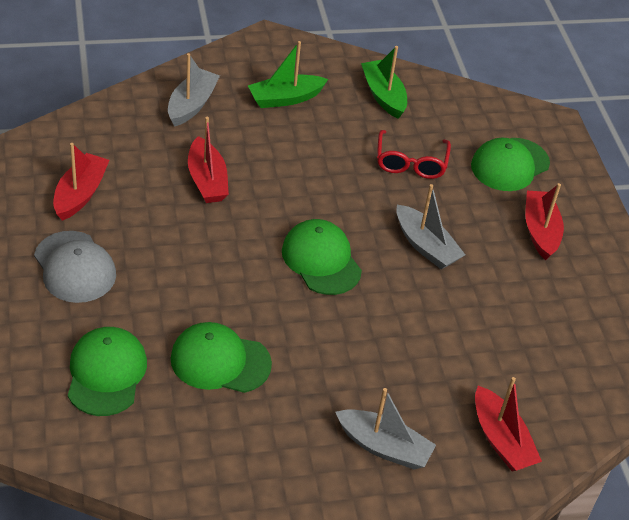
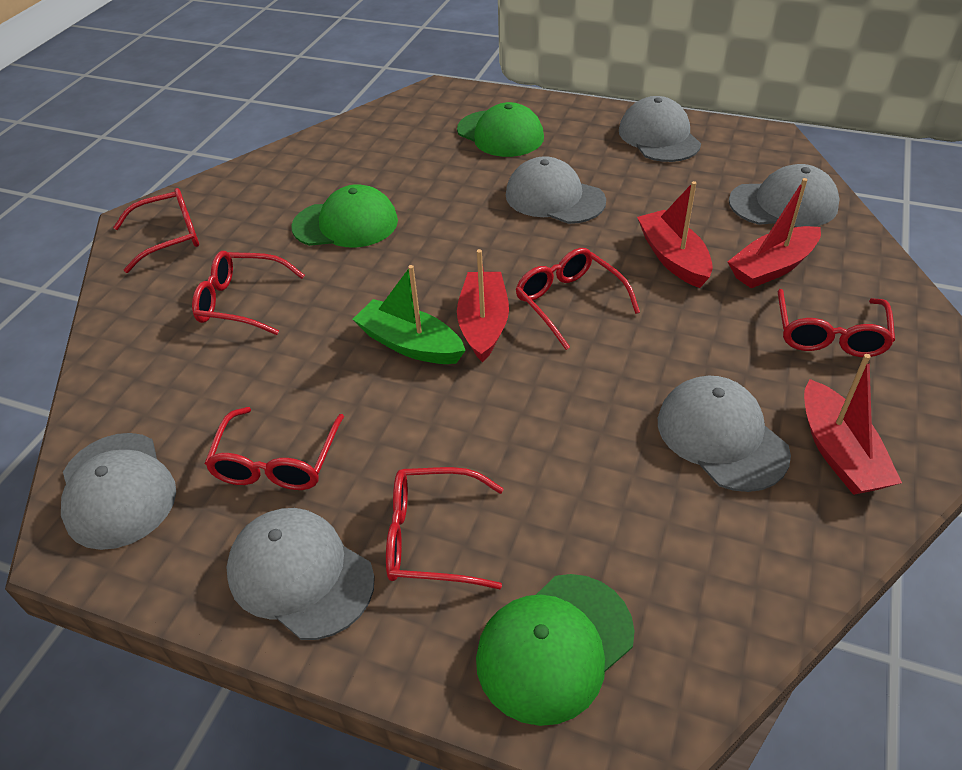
green boat: 2 -> 1
green cap: 4 -> 3
grey boat: 3 -> 0
grey cap: 1 -> 6
red glasses: 1 -> 6

